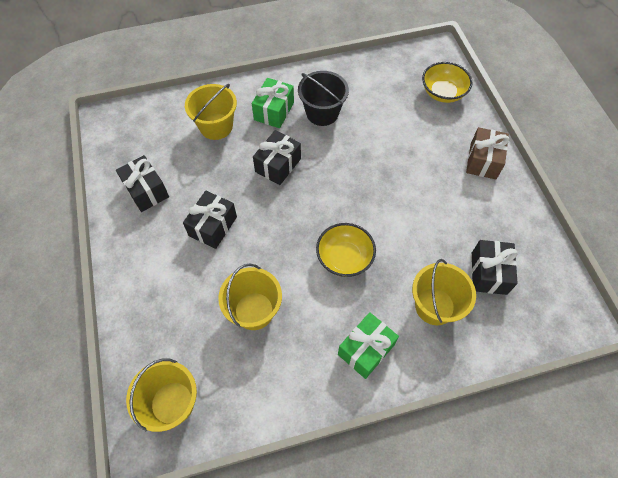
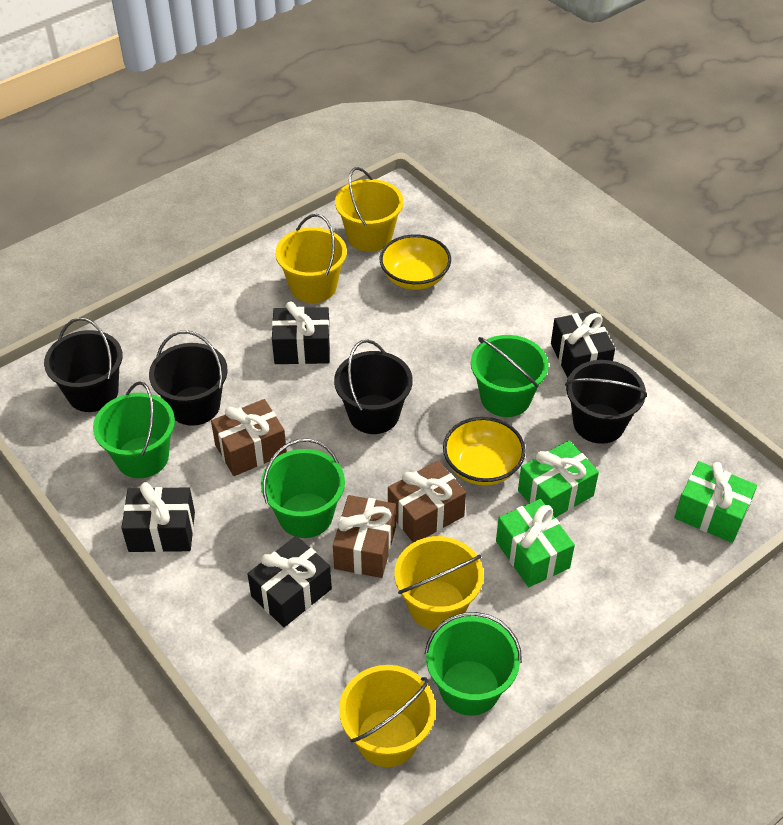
black bucket: 1 -> 4
brown gift: 1 -> 3
green bucket: 0 -> 4
green gift: 2 -> 3

